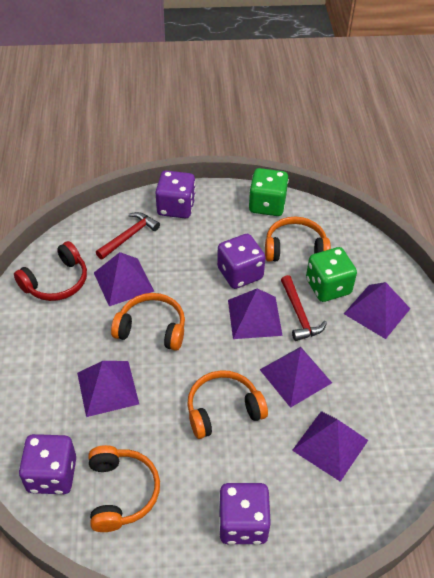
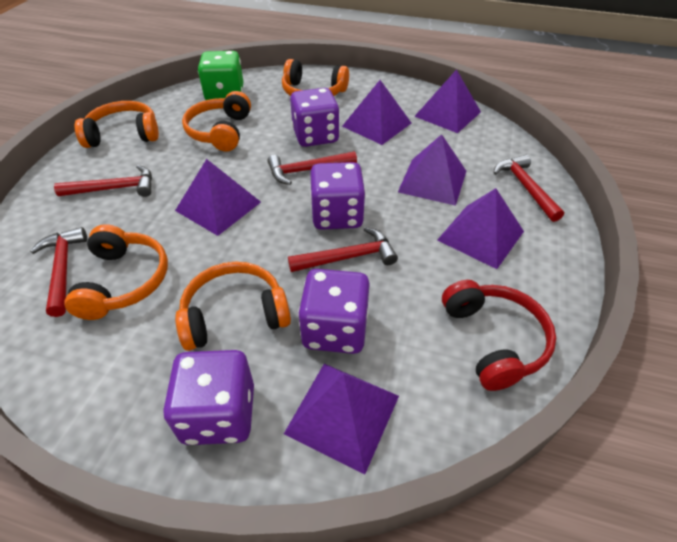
green dice: 2 -> 1
orange headphones: 4 -> 5
red hammer: 2 -> 5

